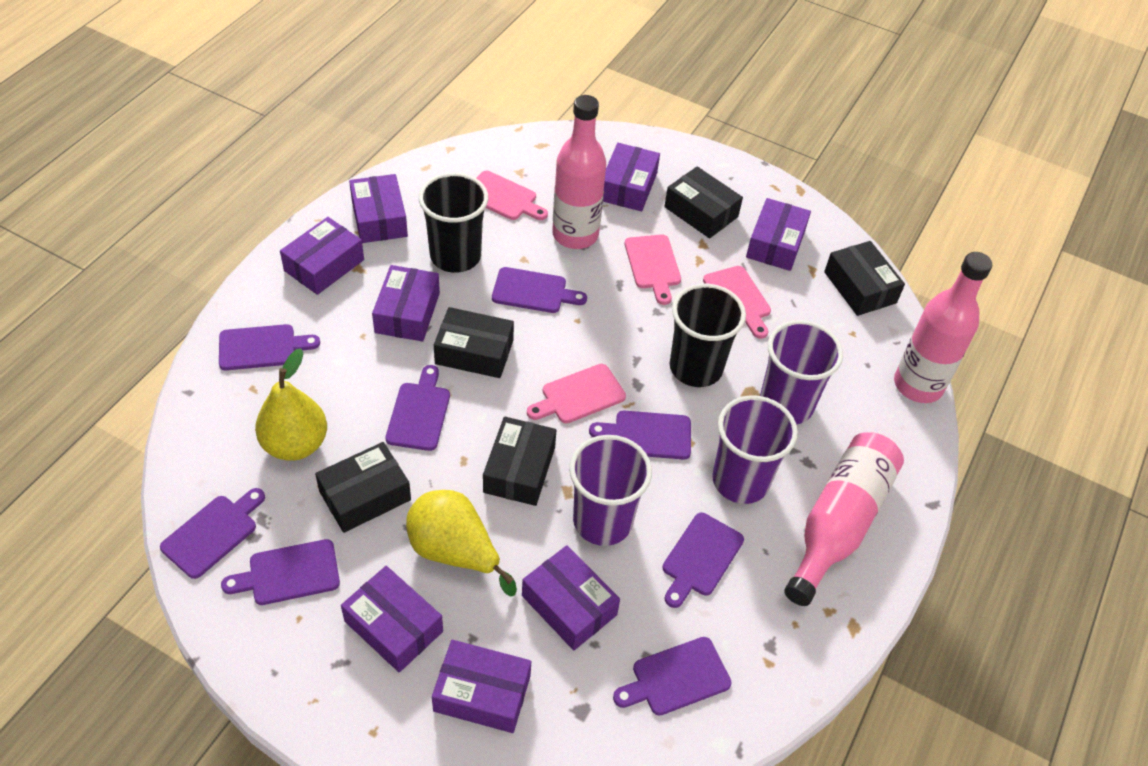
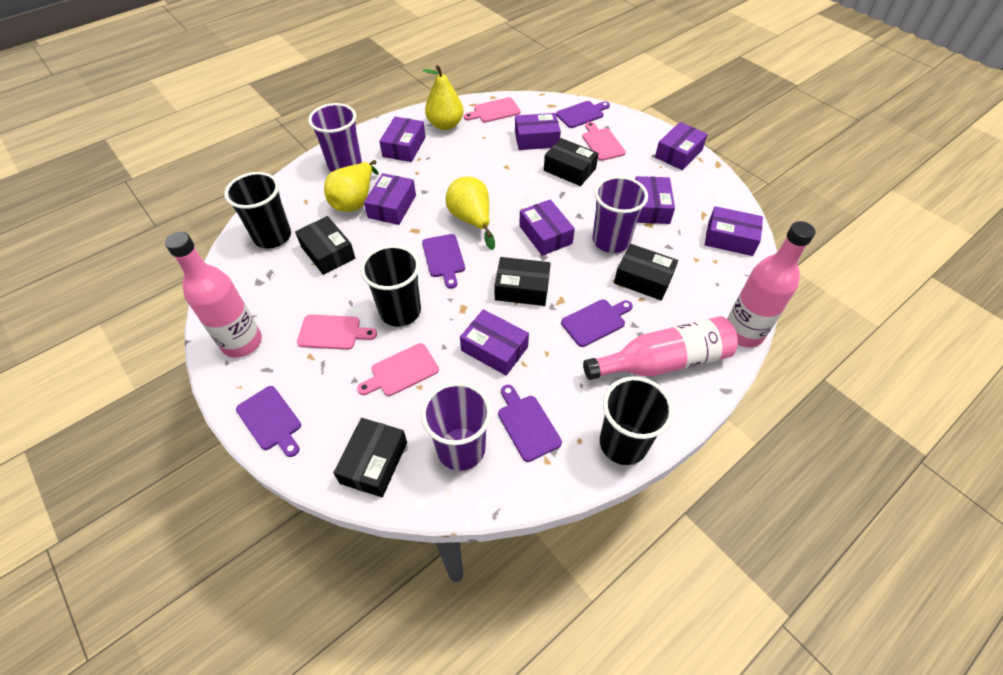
black cup: 2 -> 3
purple cutting board: 8 -> 5
yellow pear: 2 -> 3

